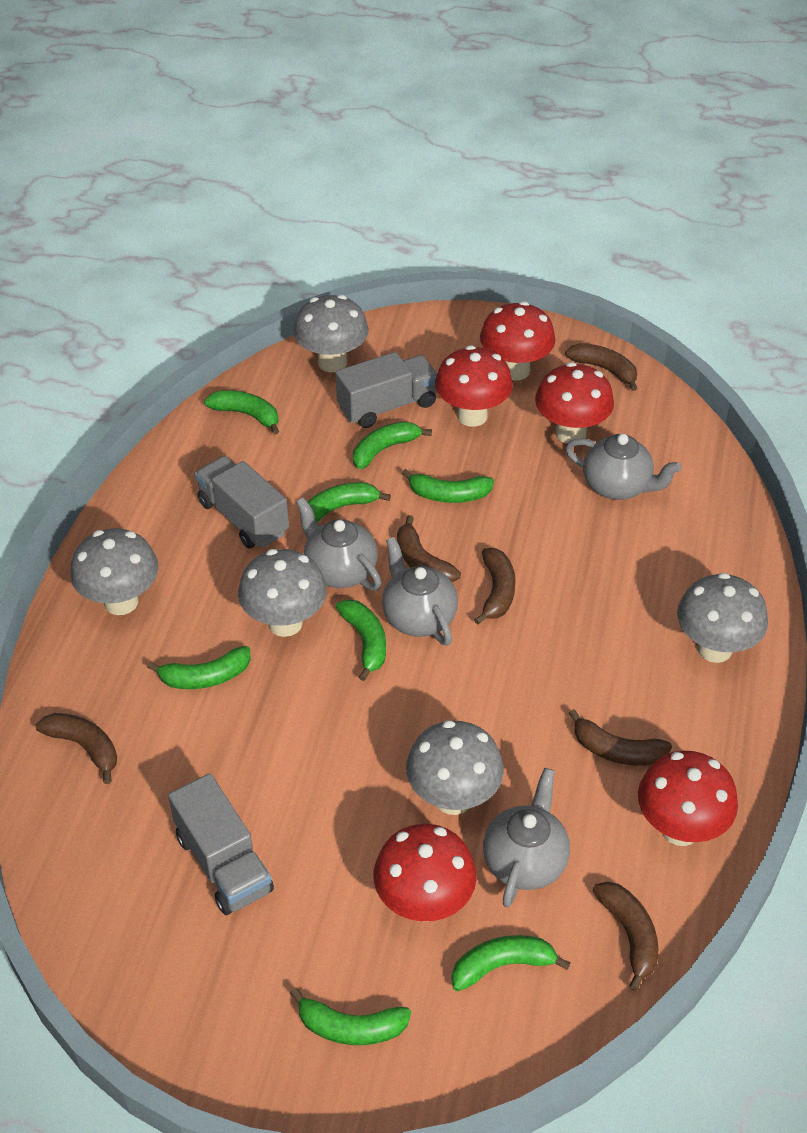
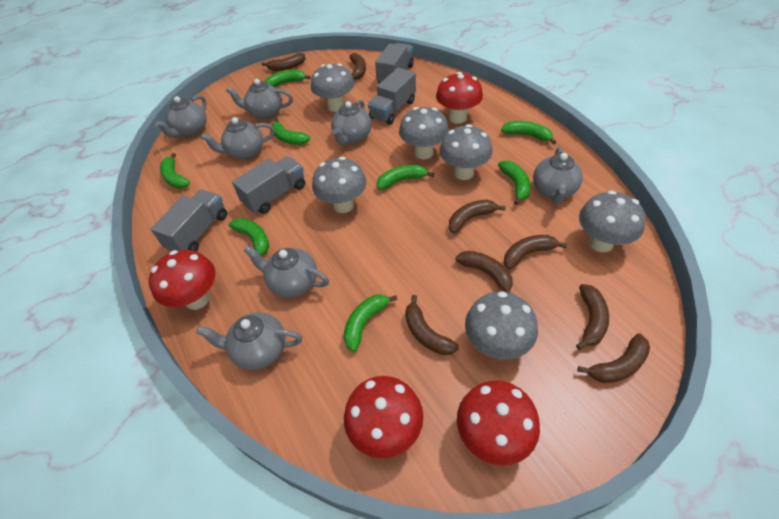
brown banana: 6 -> 8
grey mushroom: 5 -> 6
grey teapot: 4 -> 7
grey truck: 3 -> 4
red mushroom: 5 -> 4

